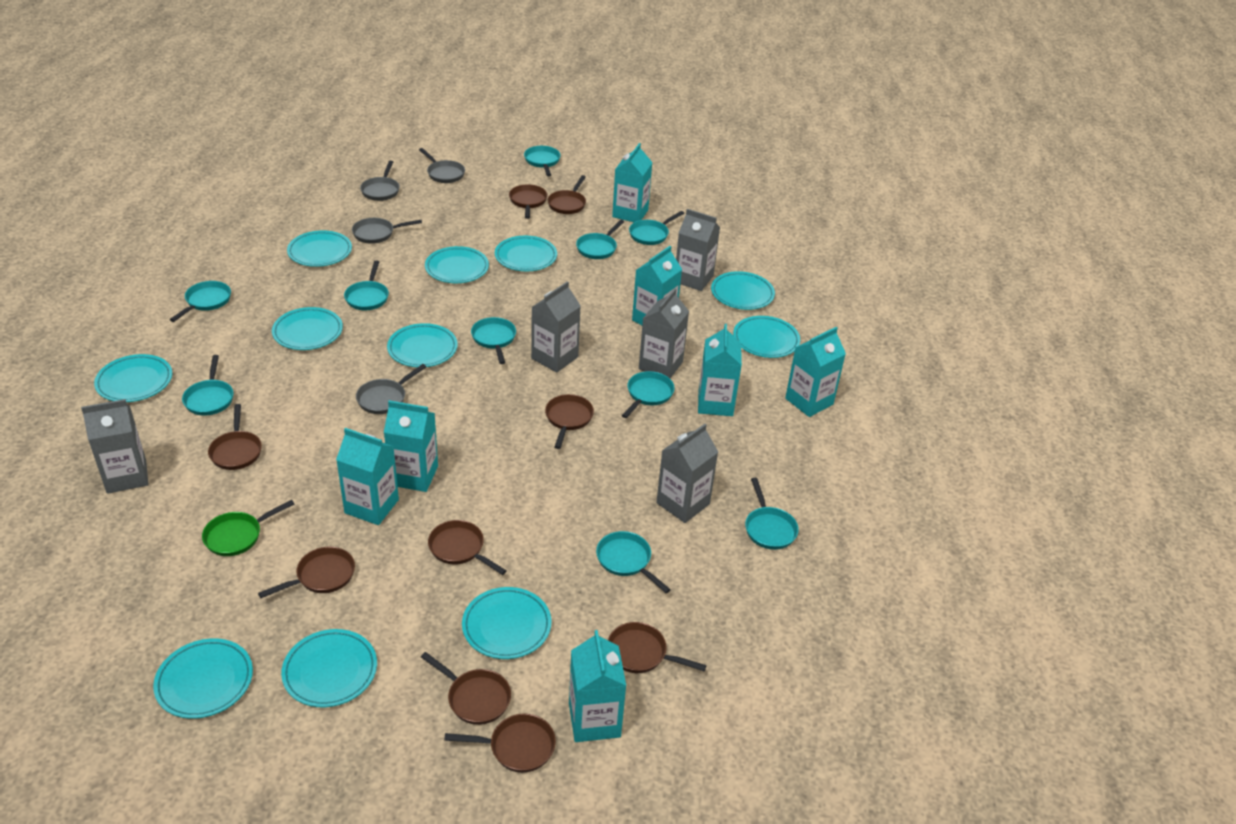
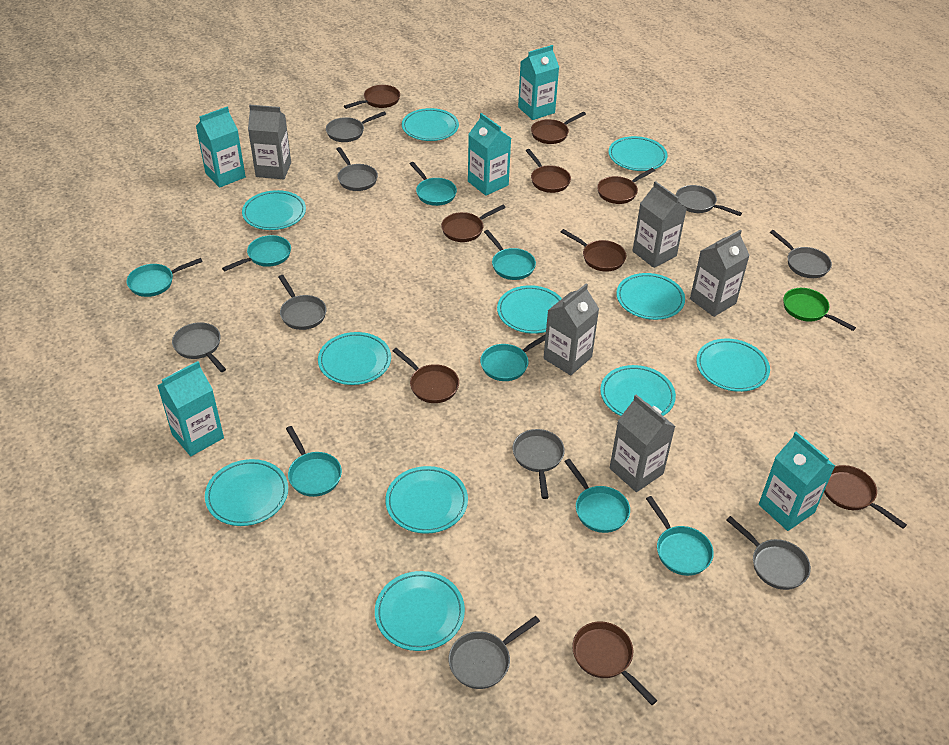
grey pan: 4 -> 9
turquoise carton: 7 -> 5
turquoise pan: 10 -> 8

